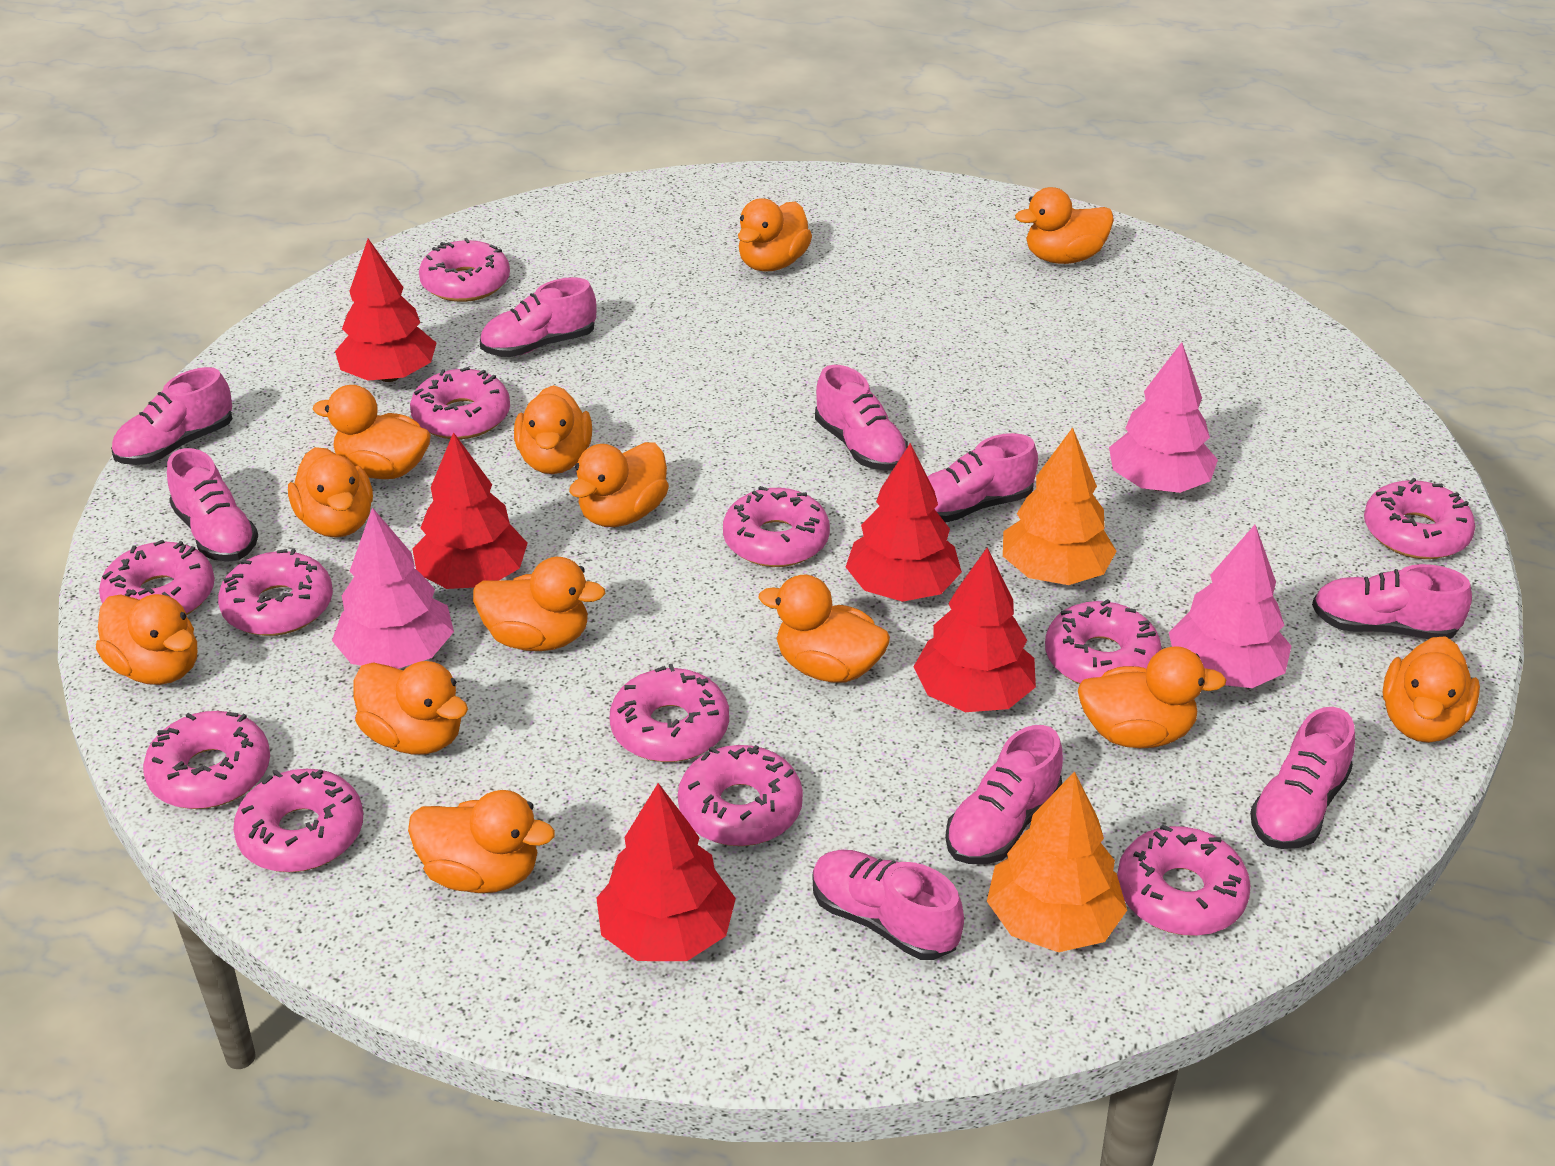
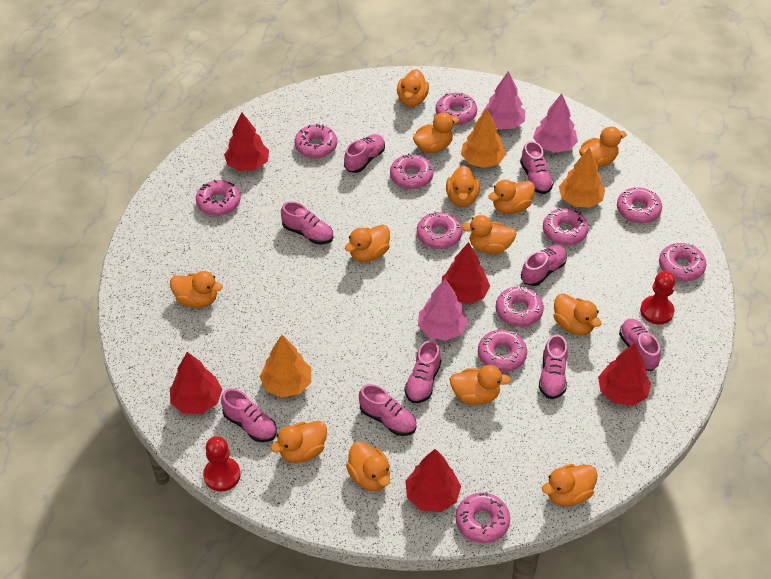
orange tree: 2 -> 3
pink donut: 12 -> 11
red pawn: 0 -> 2

